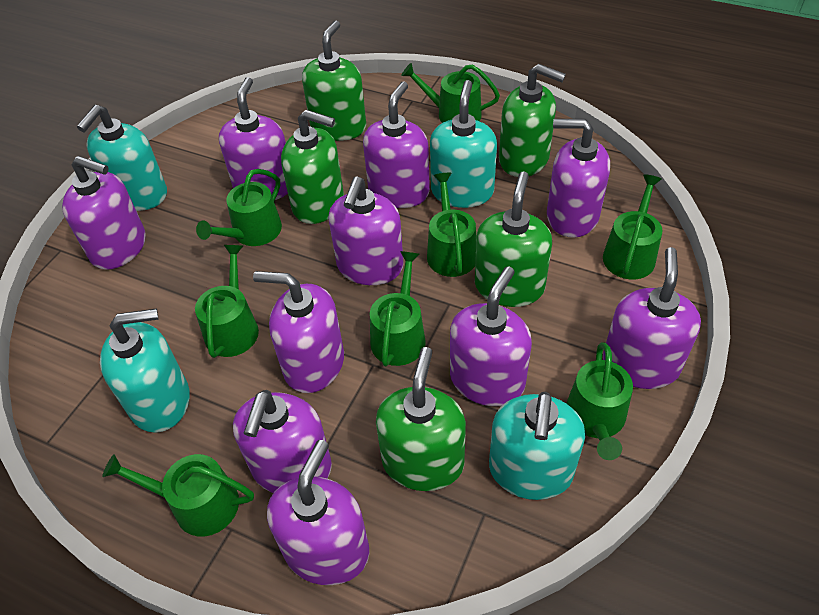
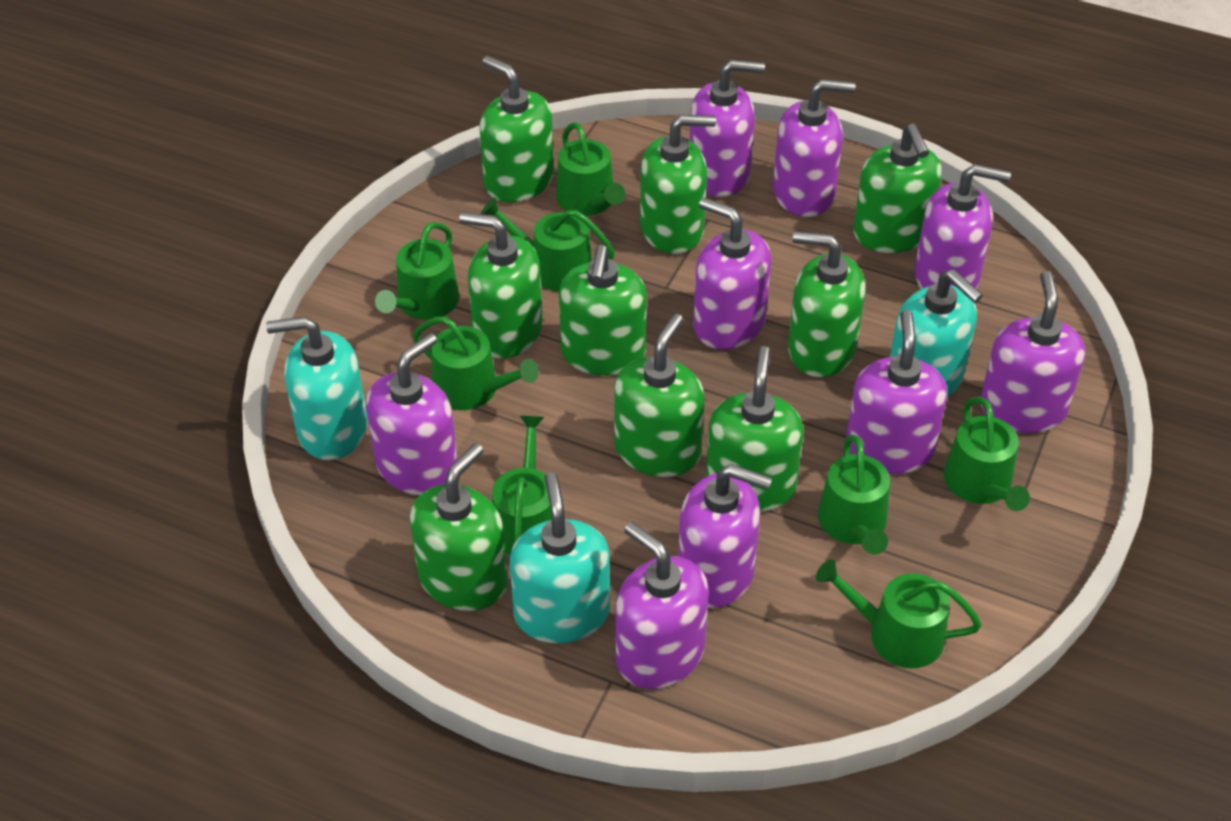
green soap dispenser: 5 -> 9
purple soap dispenser: 10 -> 9
turquoise soap dispenser: 4 -> 3

